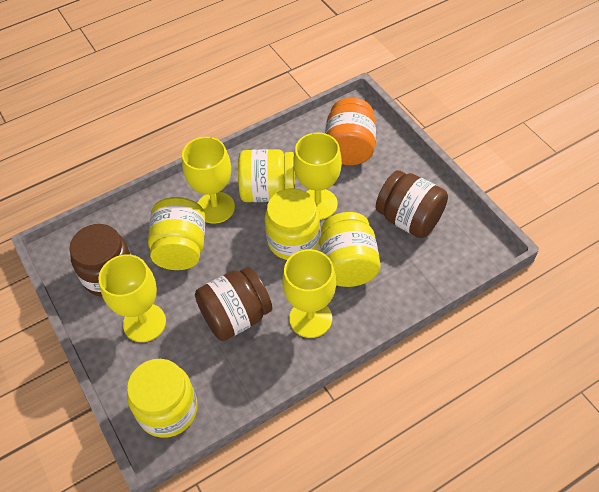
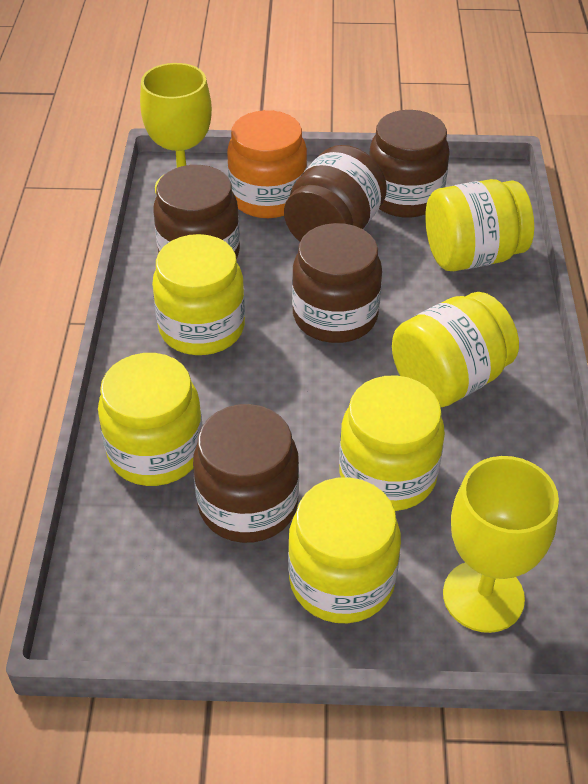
brown jar: 3 -> 5
yellow goblet: 4 -> 2
yellow jar: 5 -> 6

